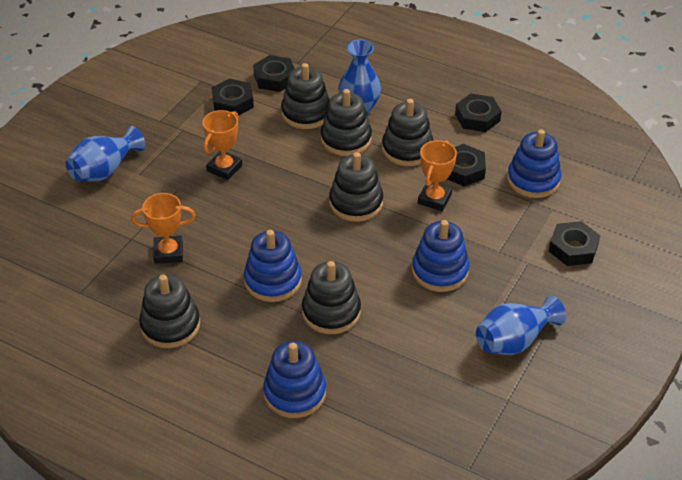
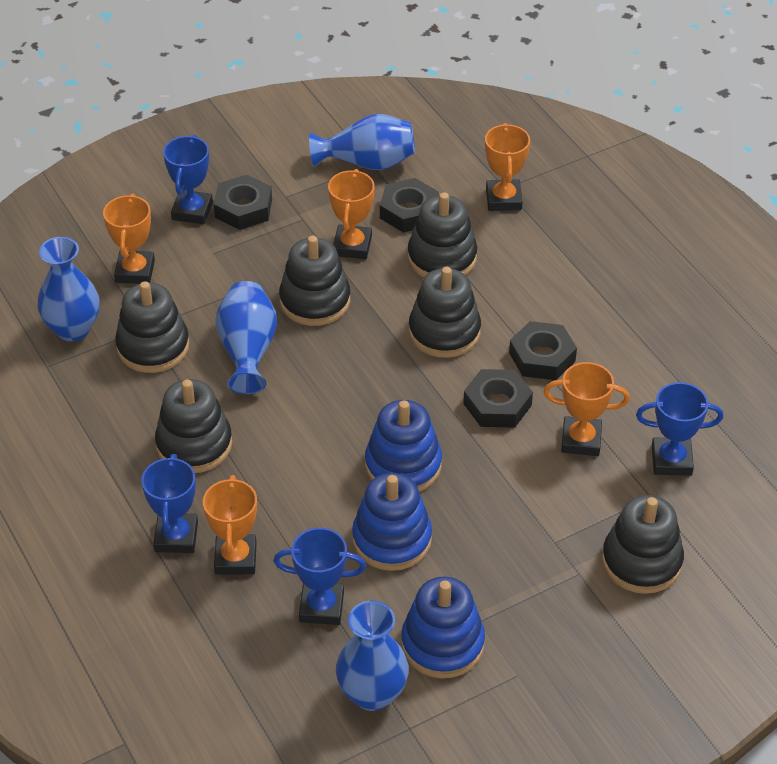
black nut: 5 -> 4
blue stacking toy: 4 -> 3
blue trophy: 0 -> 4
blue vase: 3 -> 4
orange trophy: 3 -> 5

